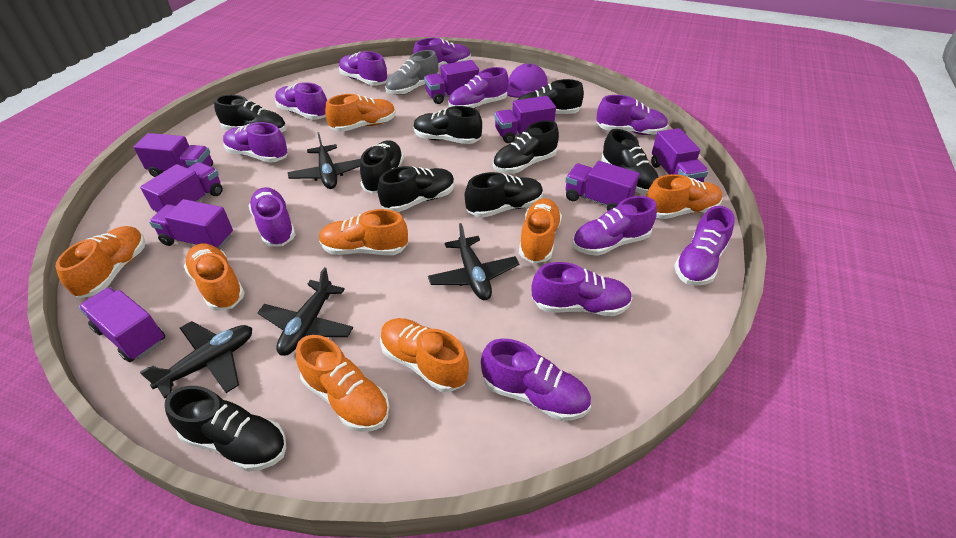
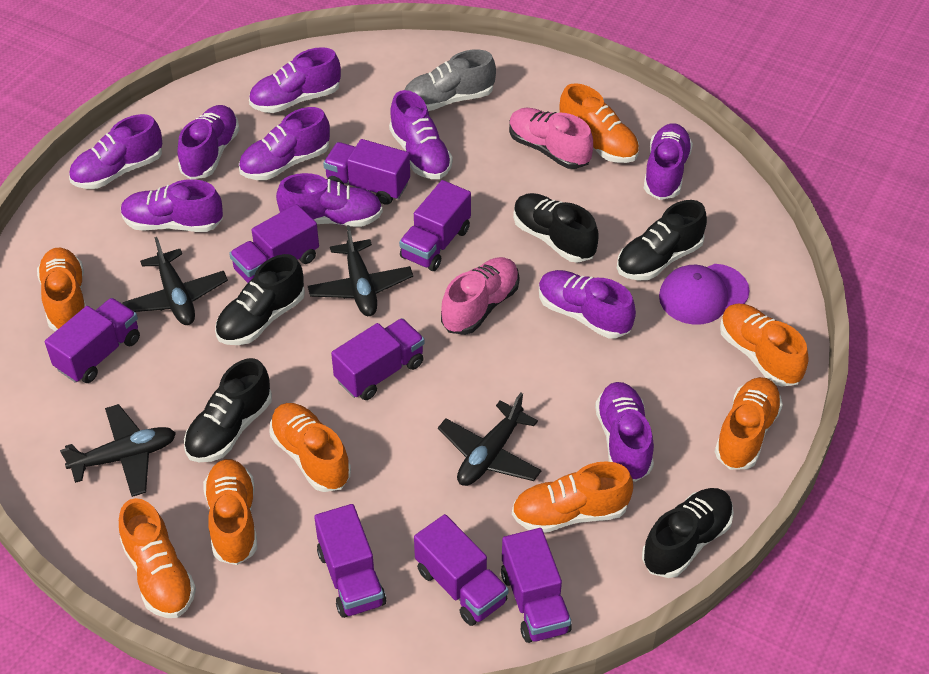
black shoe: 9 -> 5
pink shoe: 0 -> 2
purple shoe: 11 -> 10

